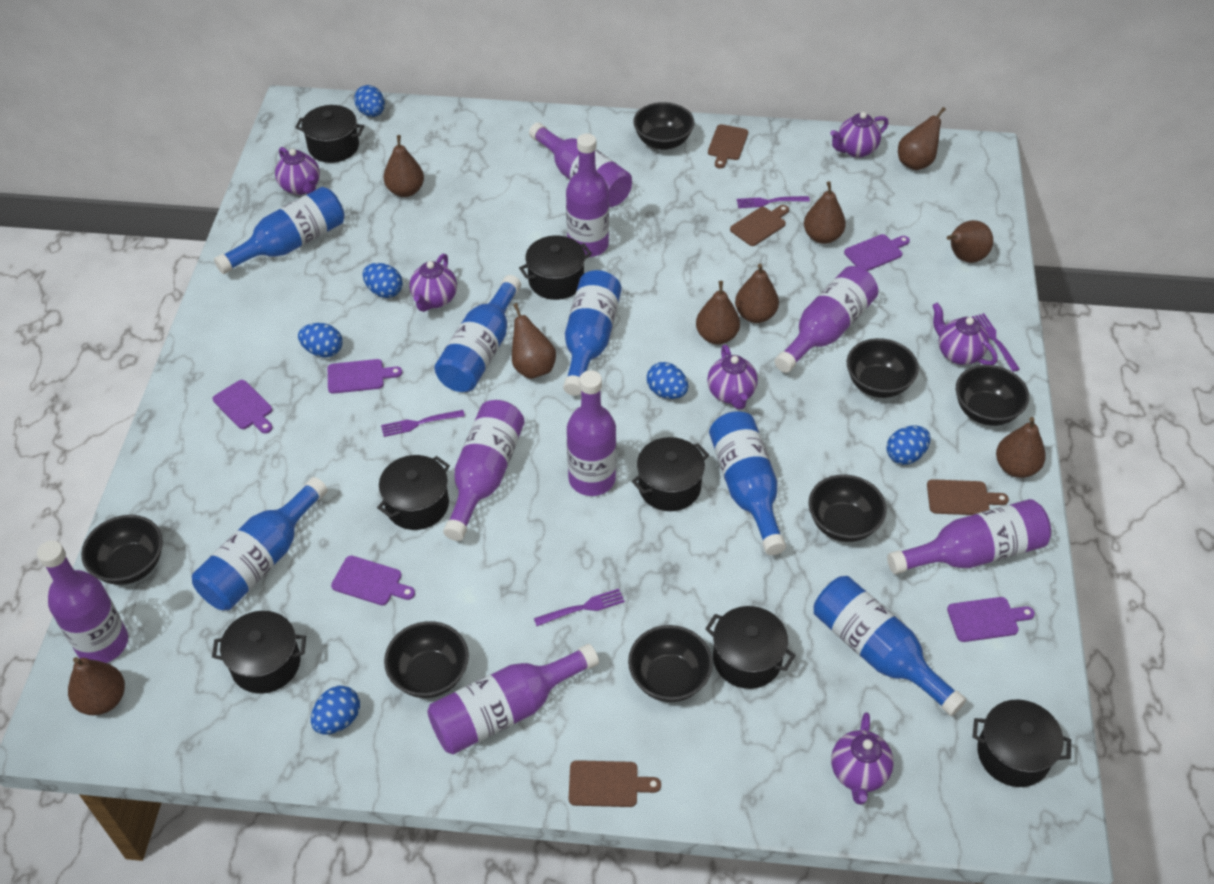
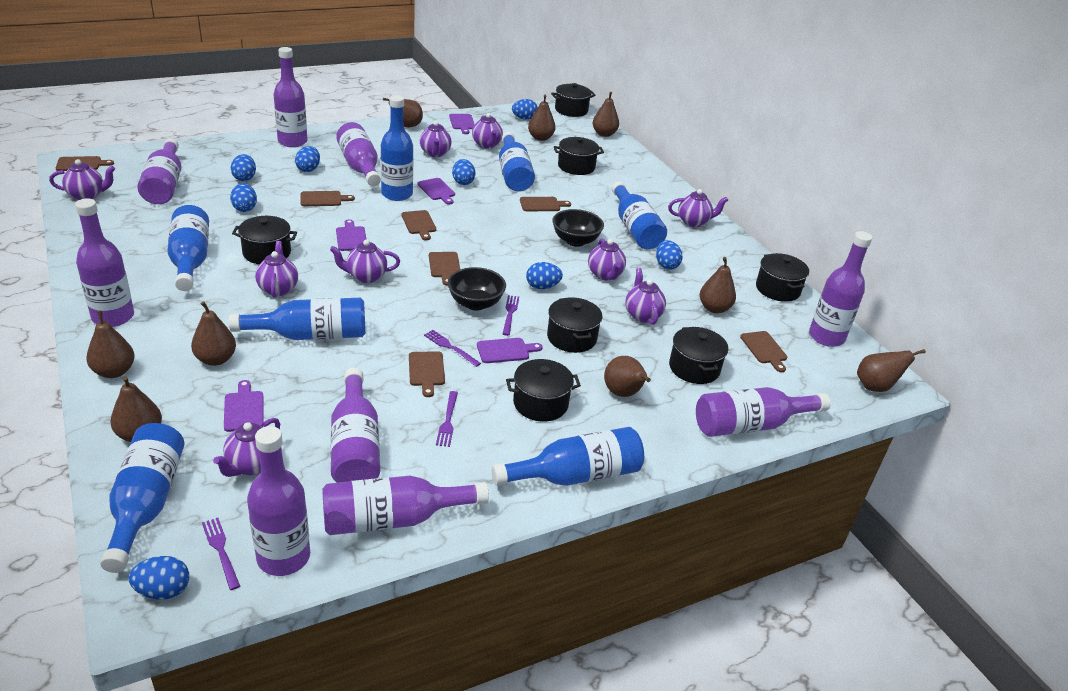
black bowl: 7 -> 2
blue bottle: 6 -> 7
blue egg: 6 -> 8
brown cutting board: 4 -> 7
purple bottle: 8 -> 9
purple teapot: 6 -> 9

